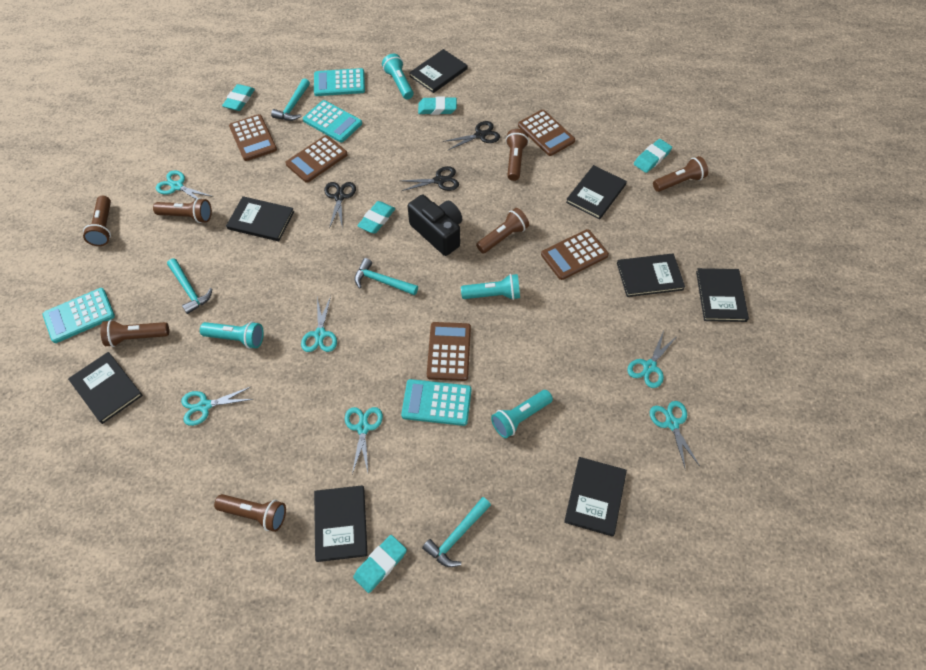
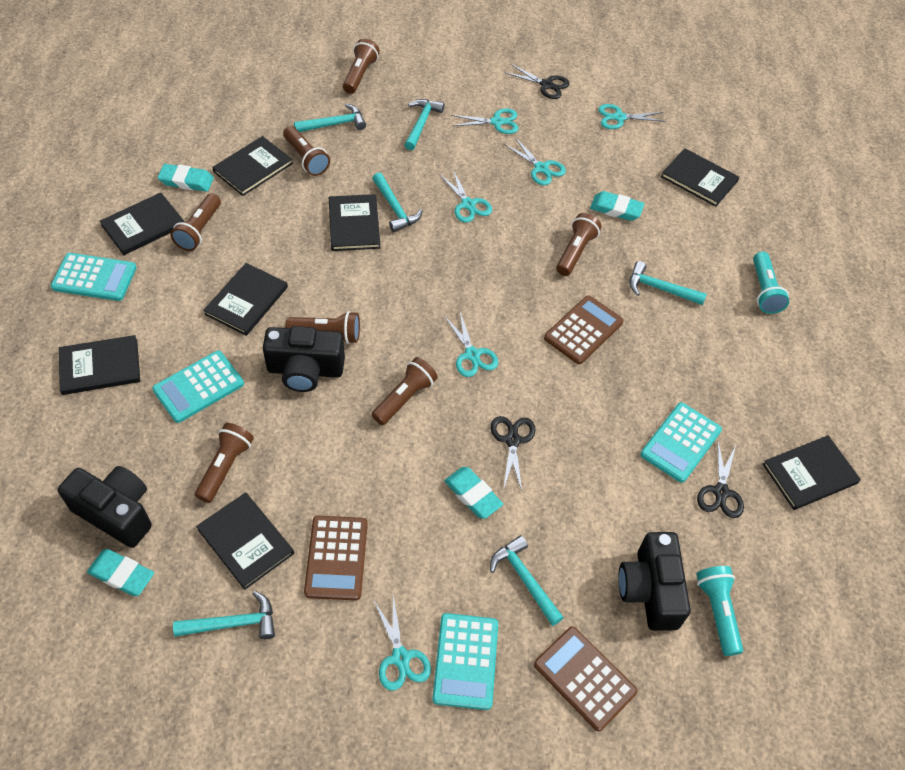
black camera: 1 -> 3
brown calculator: 5 -> 3
turquoise eraser: 5 -> 4
turquoise flashlight: 4 -> 2
turquoise hammer: 4 -> 6

